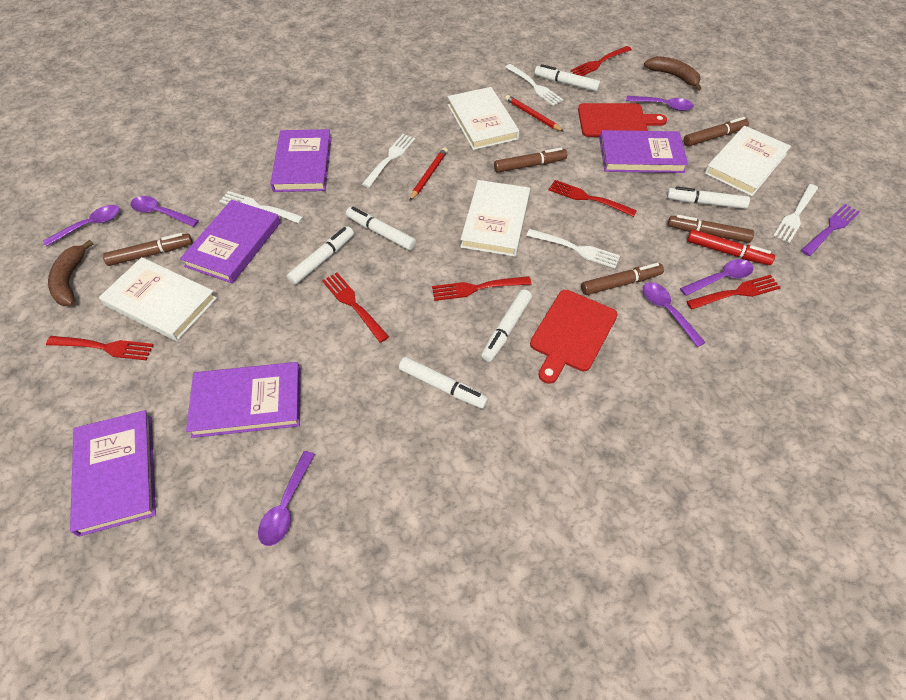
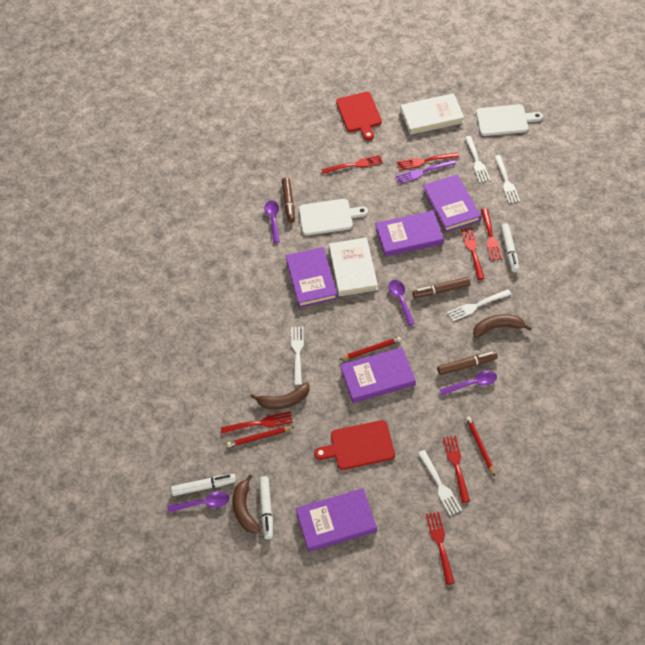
brown banana: 2 -> 3
brown marker: 5 -> 3
purple spoon: 6 -> 4
red fork: 6 -> 7
red marker: 1 -> 0
red pencil: 2 -> 3
white book: 4 -> 2
white cutting board: 0 -> 2
white marker: 6 -> 3

